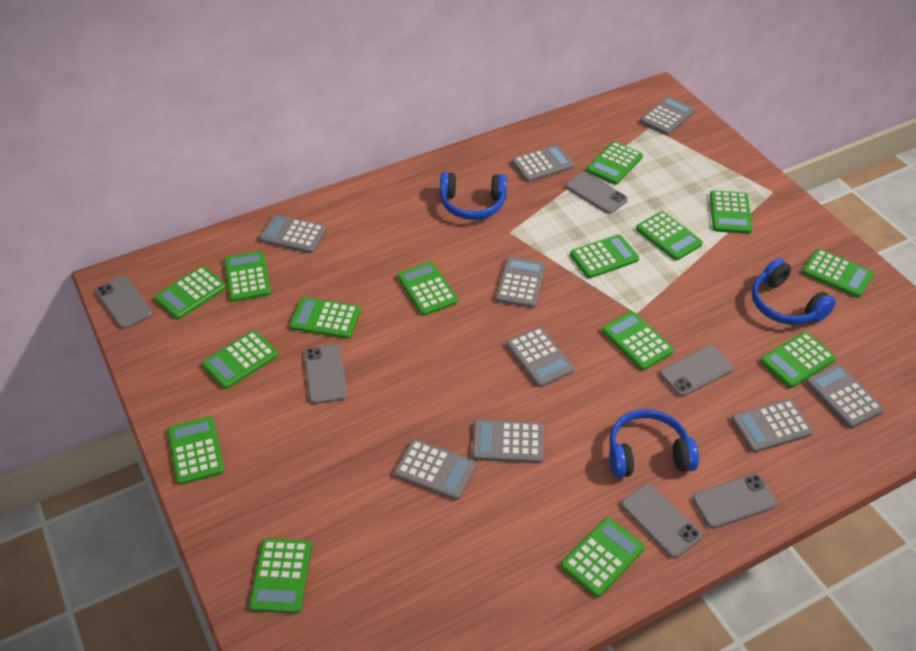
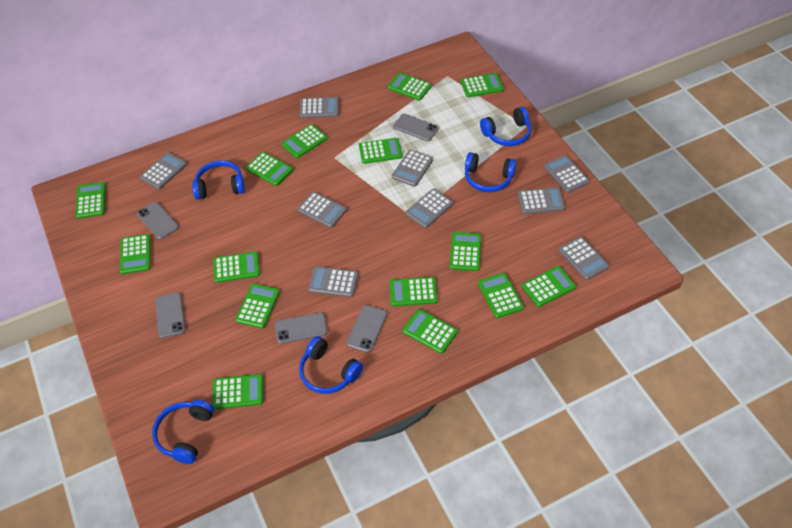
blue headphones: 3 -> 5
grey phone: 6 -> 5

